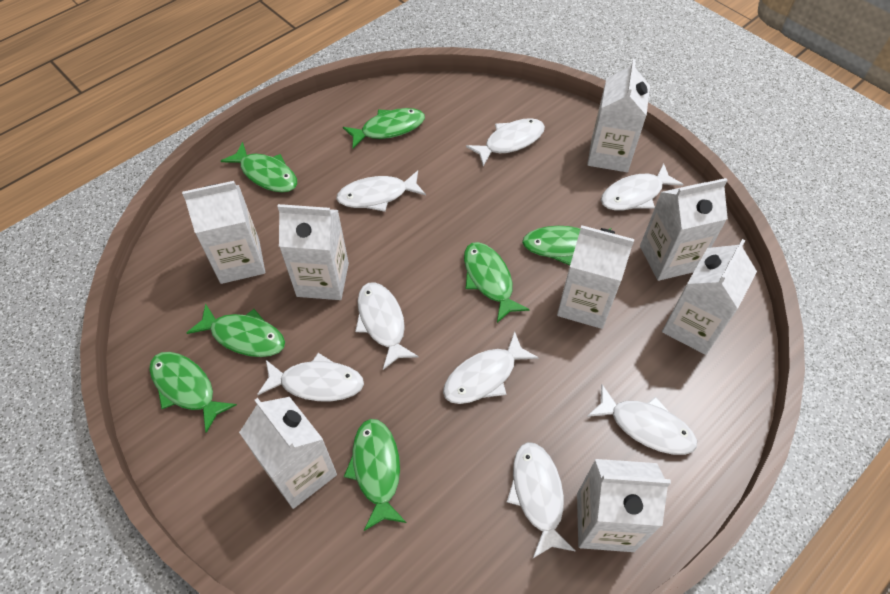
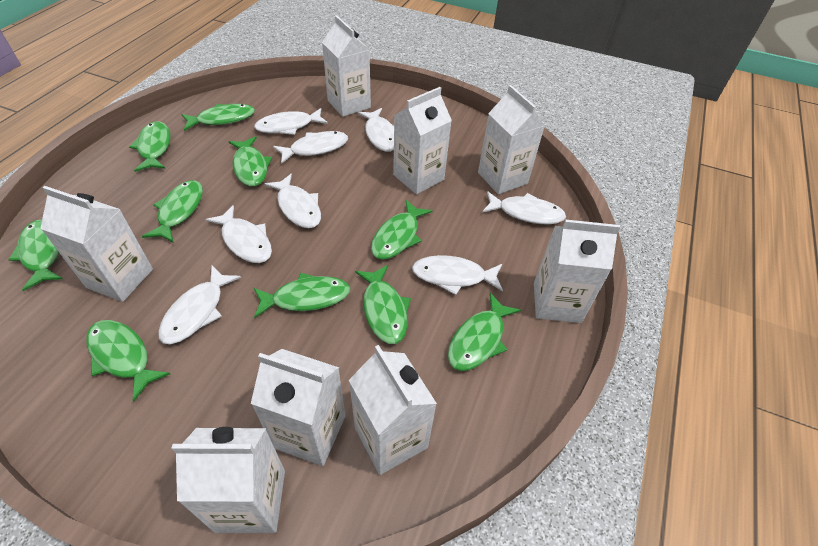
green fish: 7 -> 10

